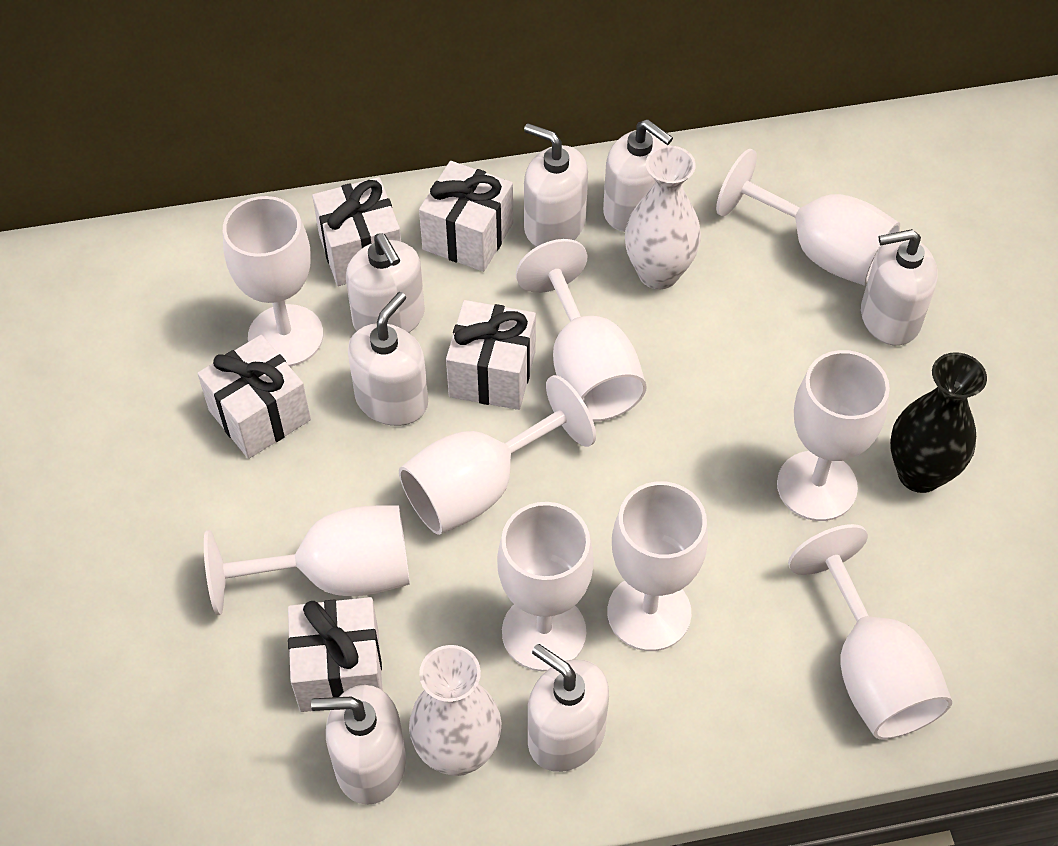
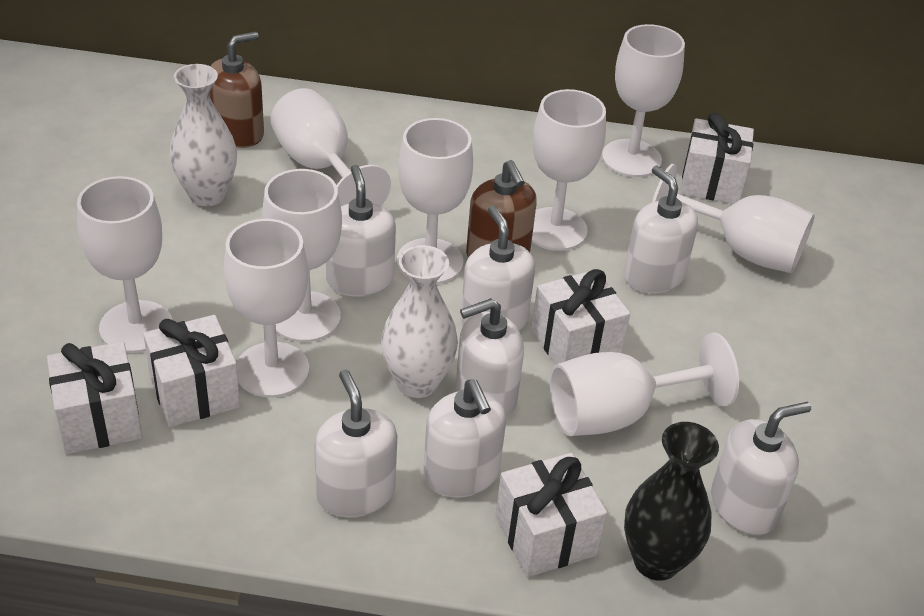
brown soap dispenser: 0 -> 2

